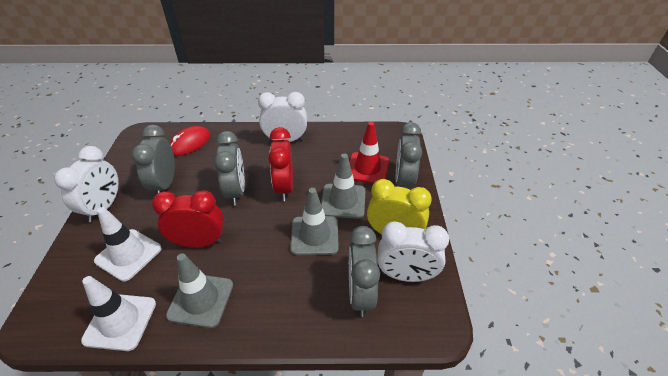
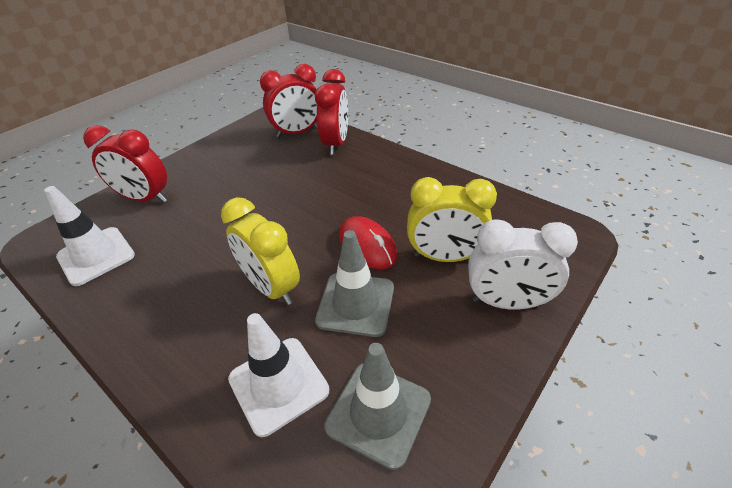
grey clock: 4 -> 0
grey traffic cone: 3 -> 2
red clock: 2 -> 3
red traffic cone: 1 -> 0
white clock: 3 -> 1
yellow clock: 1 -> 2

